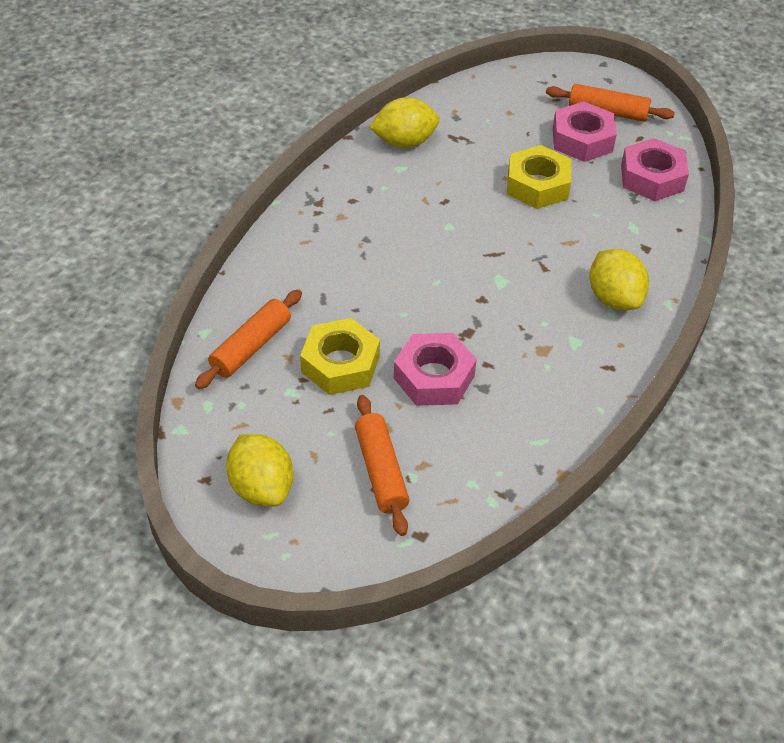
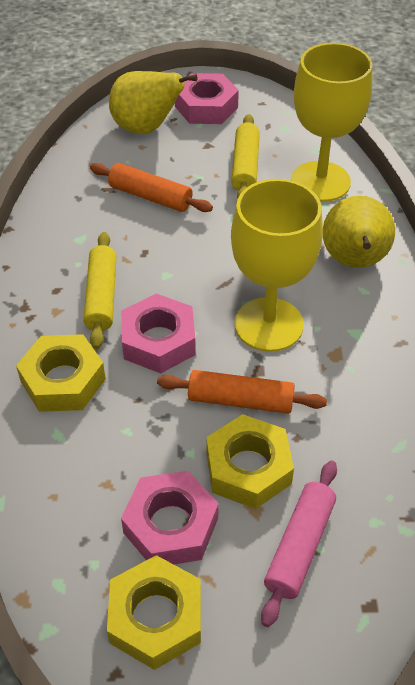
orange rolling pin: 3 -> 2
pink rolling pin: 0 -> 1
yellow goblet: 0 -> 2
yellow lemon: 3 -> 0
yellow nut: 2 -> 3
yellow pear: 0 -> 2
yellow rolling pin: 0 -> 2

